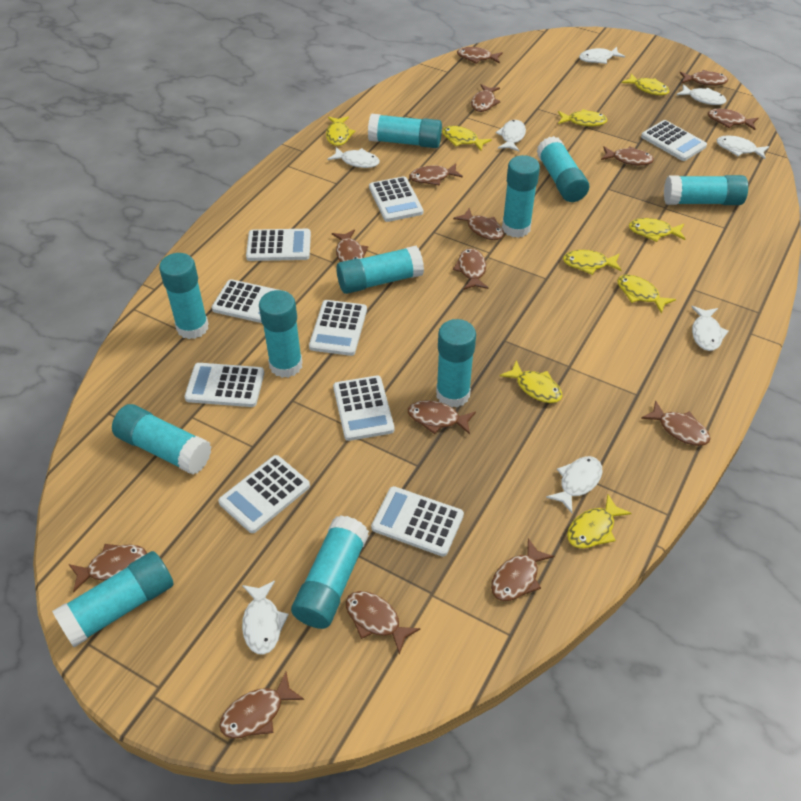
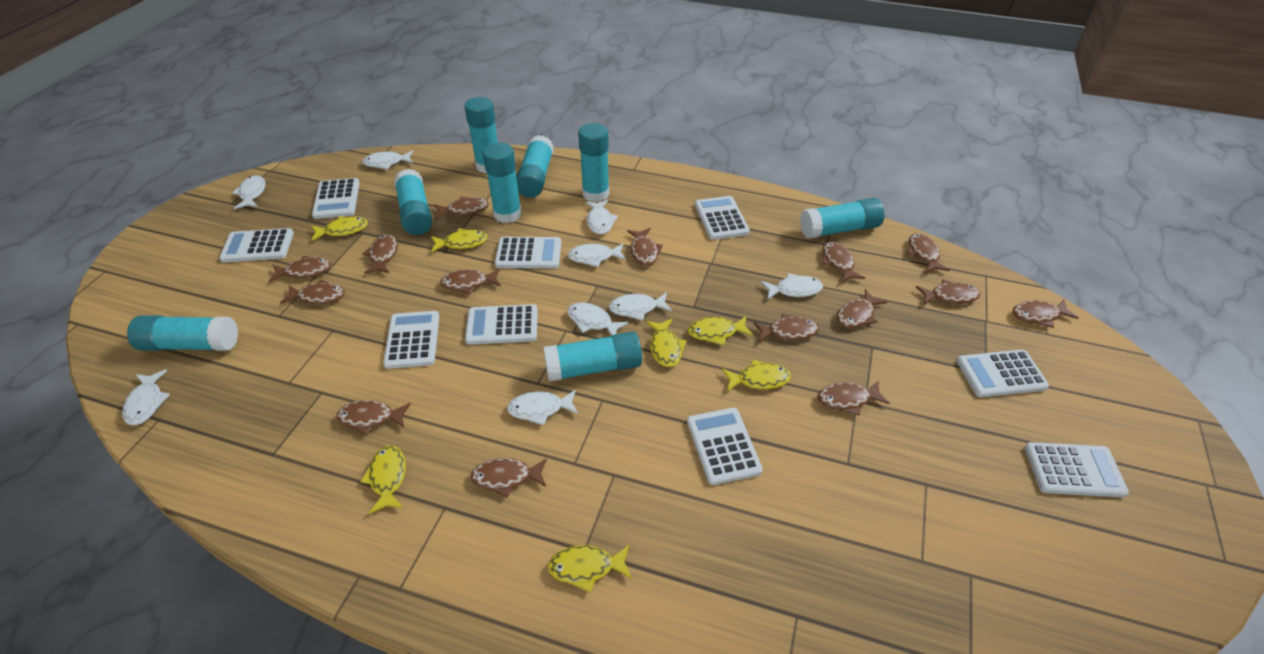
turquoise glue stick: 11 -> 8
white fish: 8 -> 9
yellow fish: 9 -> 7

